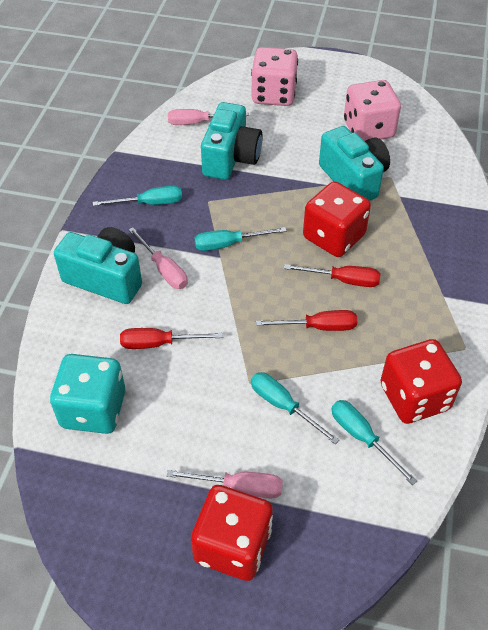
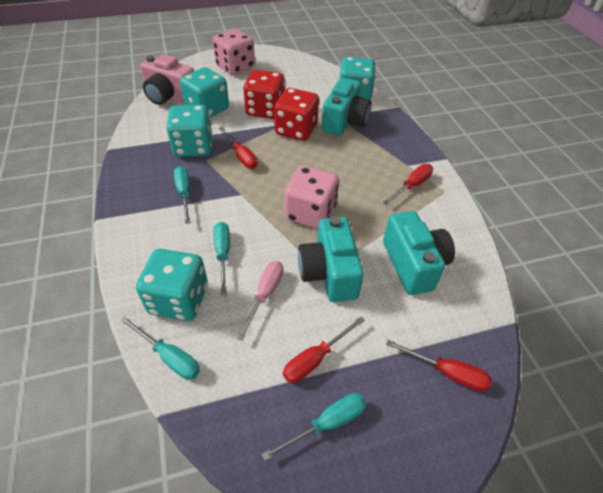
pink camera: 0 -> 1
pink screwdriver: 3 -> 1
red dice: 3 -> 2
red screwdriver: 3 -> 4
turquoise dice: 1 -> 4

